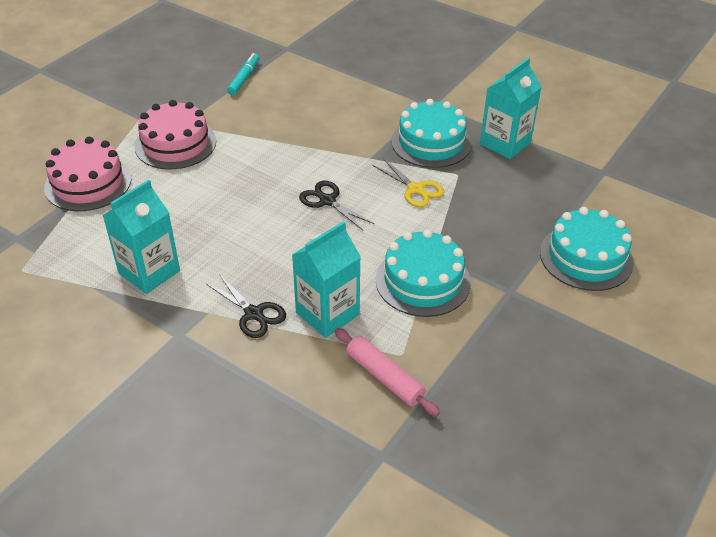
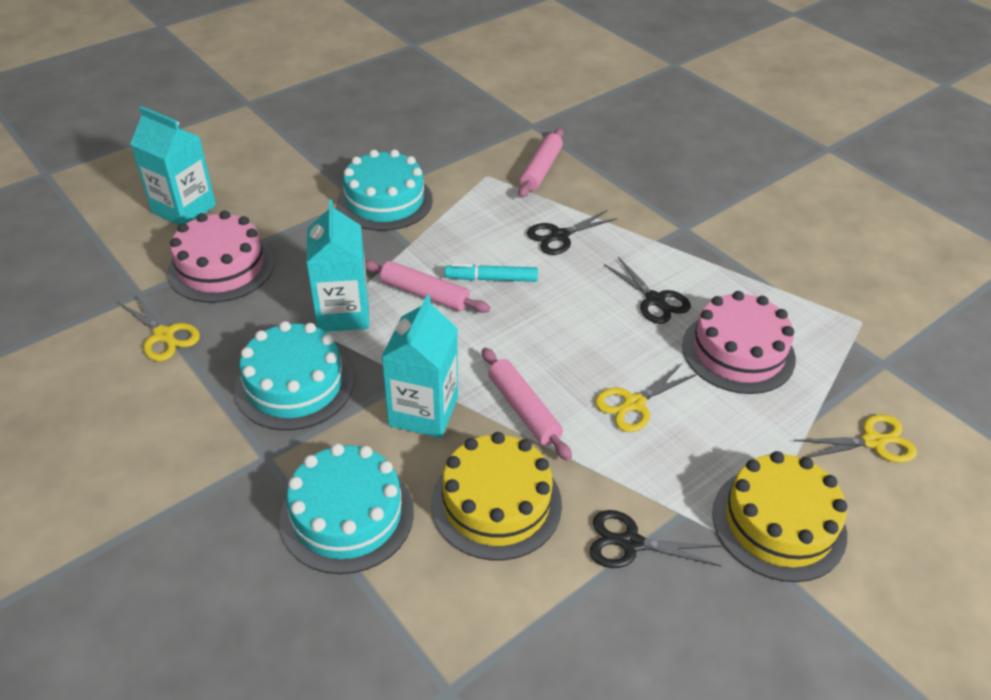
black scissors: 2 -> 3
pink rolling pin: 1 -> 3
yellow cake: 0 -> 2
yellow scissors: 1 -> 3

